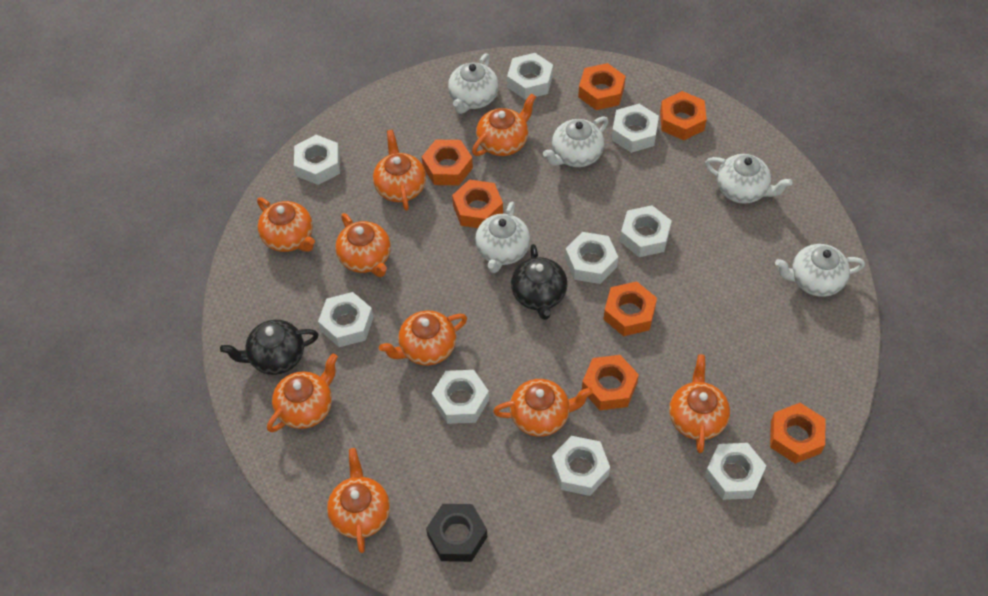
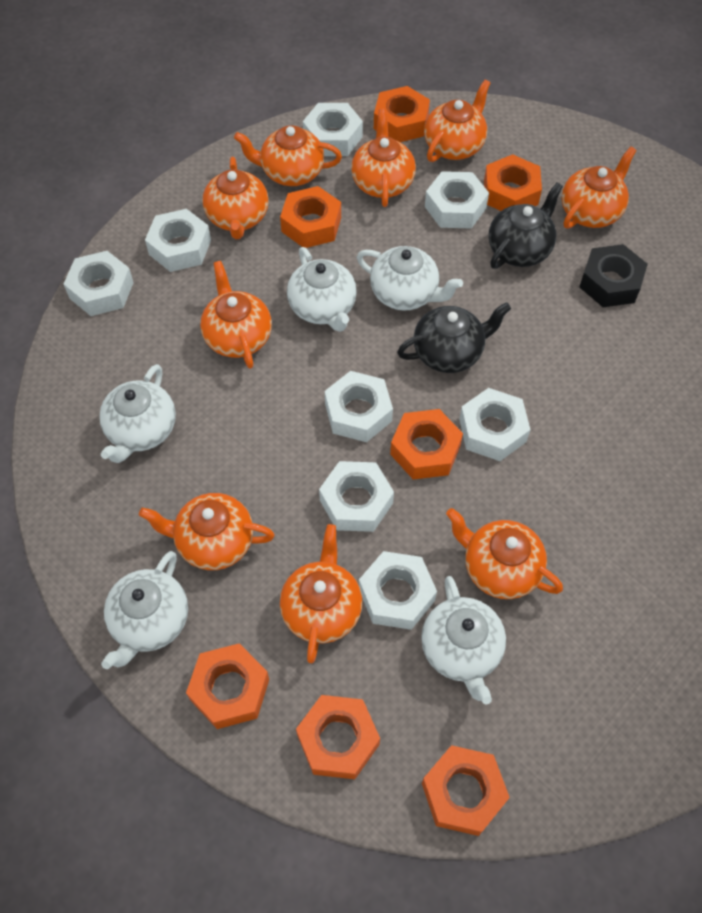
white nut: 9 -> 8

